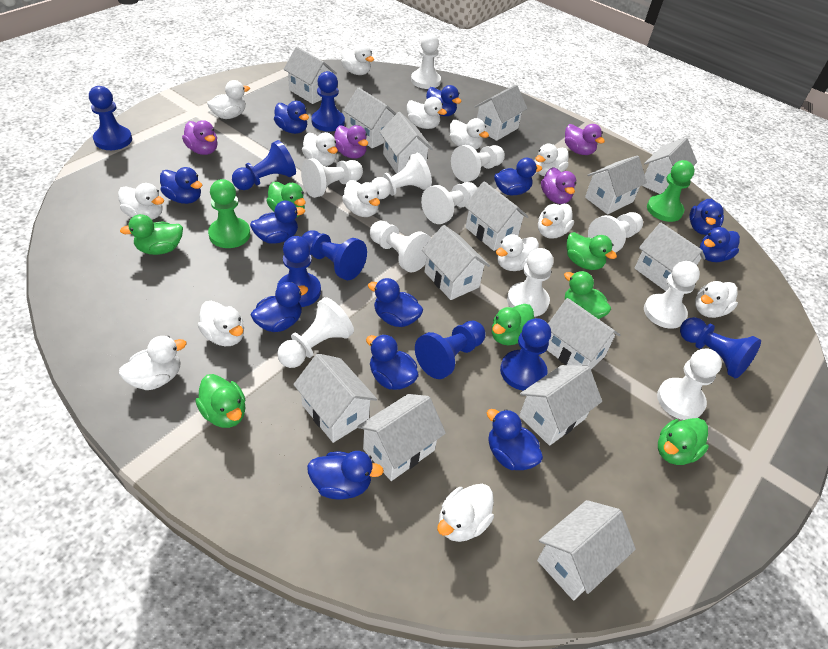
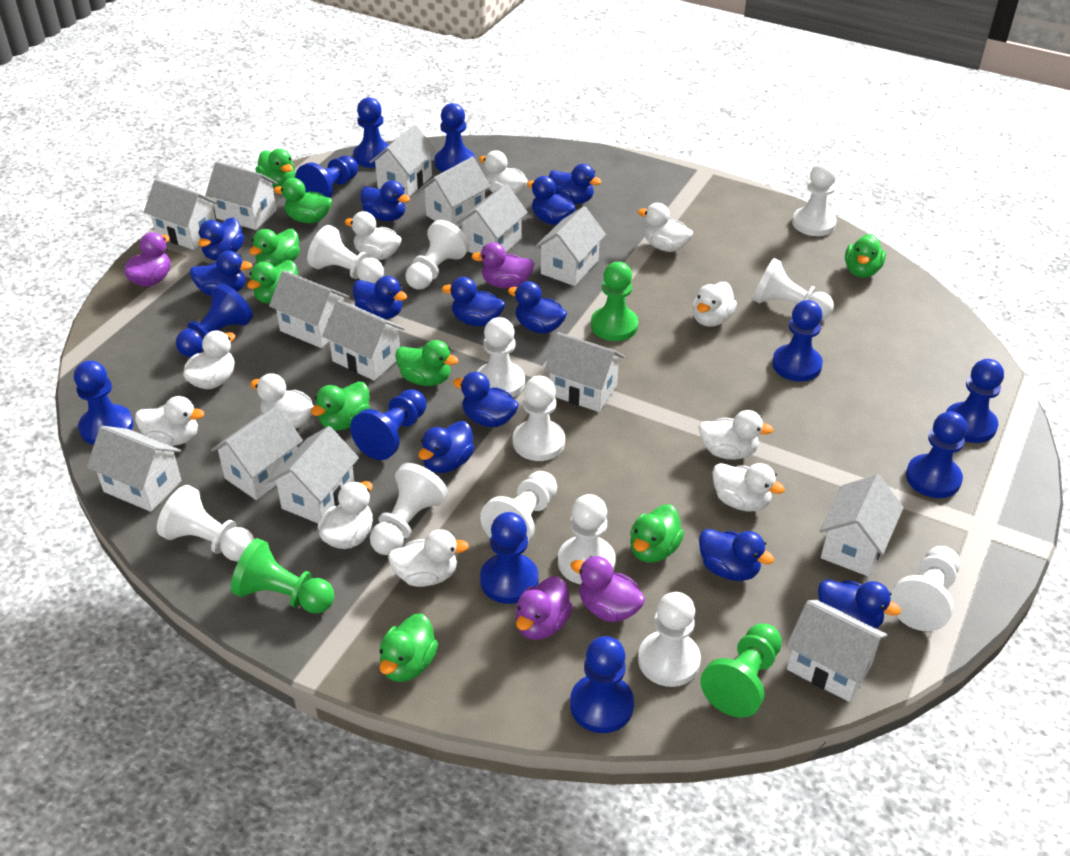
blue pawn: 8 -> 11
green duck: 7 -> 9
green pawn: 2 -> 3
white duck: 14 -> 11
white pawn: 11 -> 12

